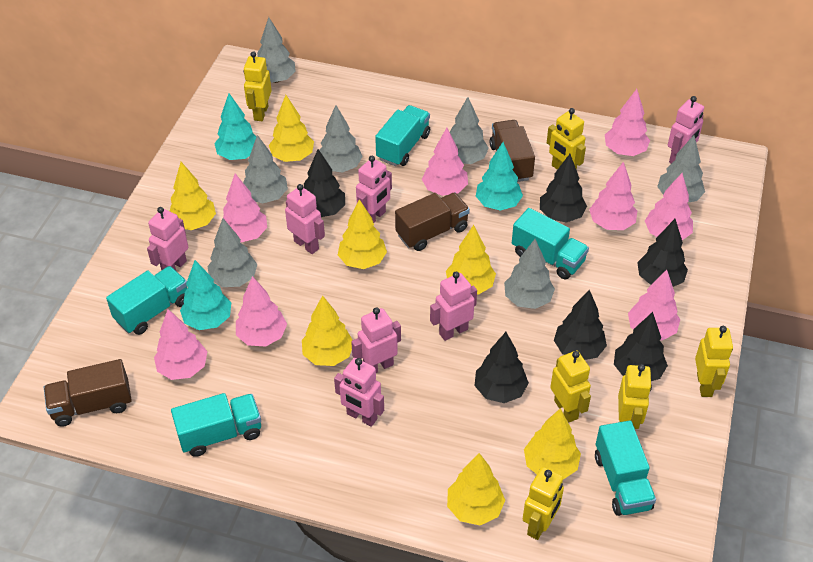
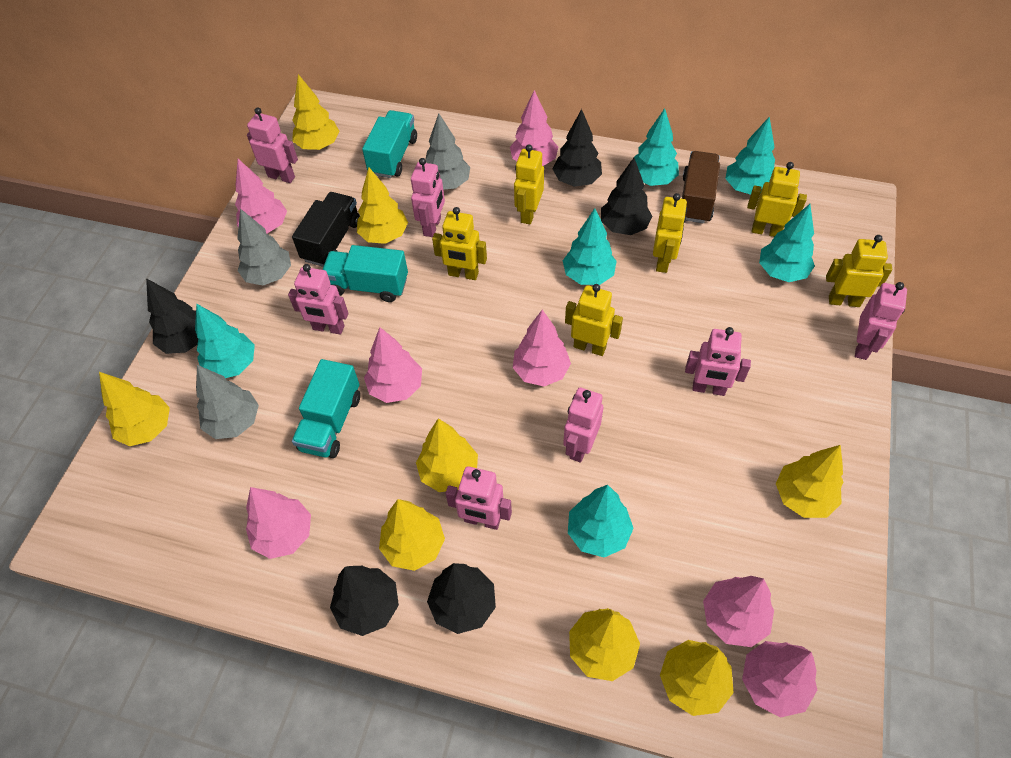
black tree: 6 -> 5
black truck: 0 -> 1
brown truck: 3 -> 1
grey tree: 7 -> 3
pink tree: 8 -> 7
turquoise tree: 3 -> 6
turquoise truck: 5 -> 3
yellow tree: 7 -> 8

